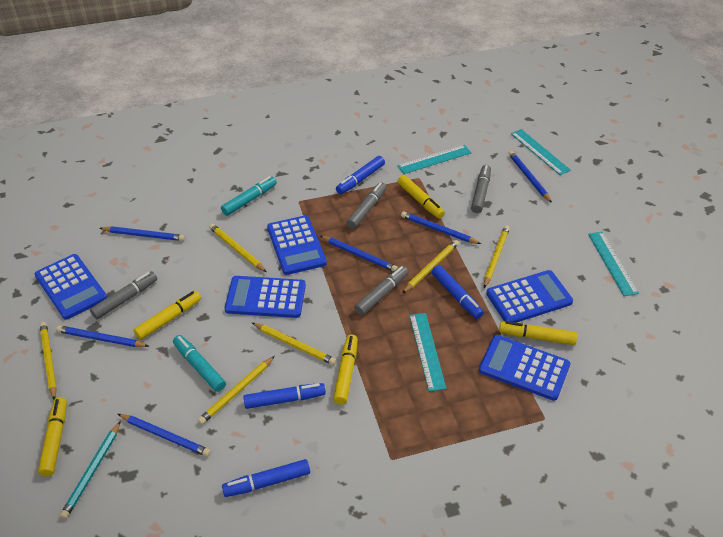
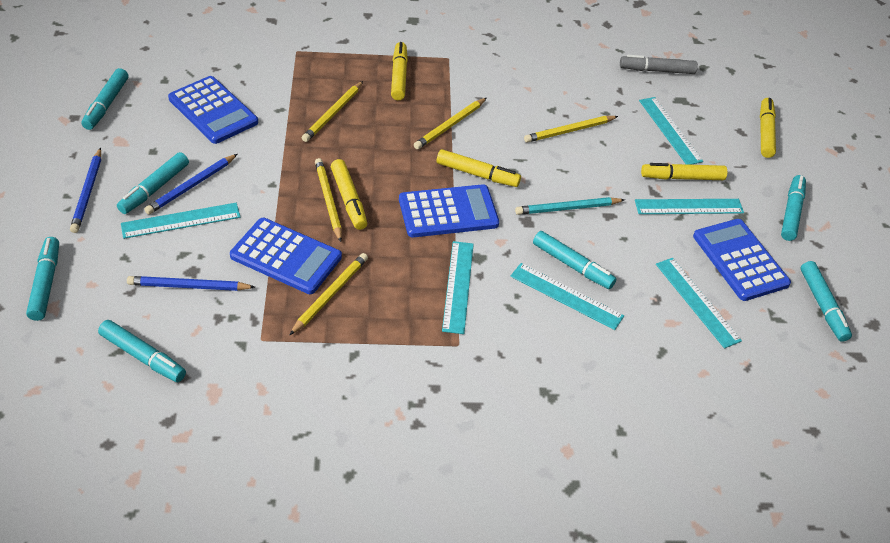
blue calculator: 5 -> 4
blue marker: 4 -> 0
blue pencil: 6 -> 3
grey marker: 4 -> 1
turquoise marker: 2 -> 7
turquoise ruler: 4 -> 6
yellow pencil: 6 -> 5

